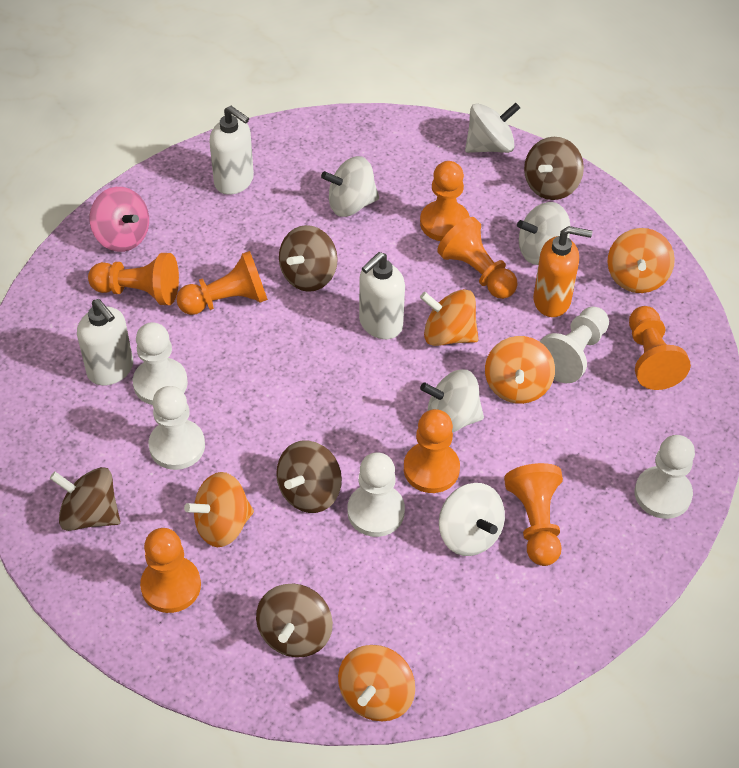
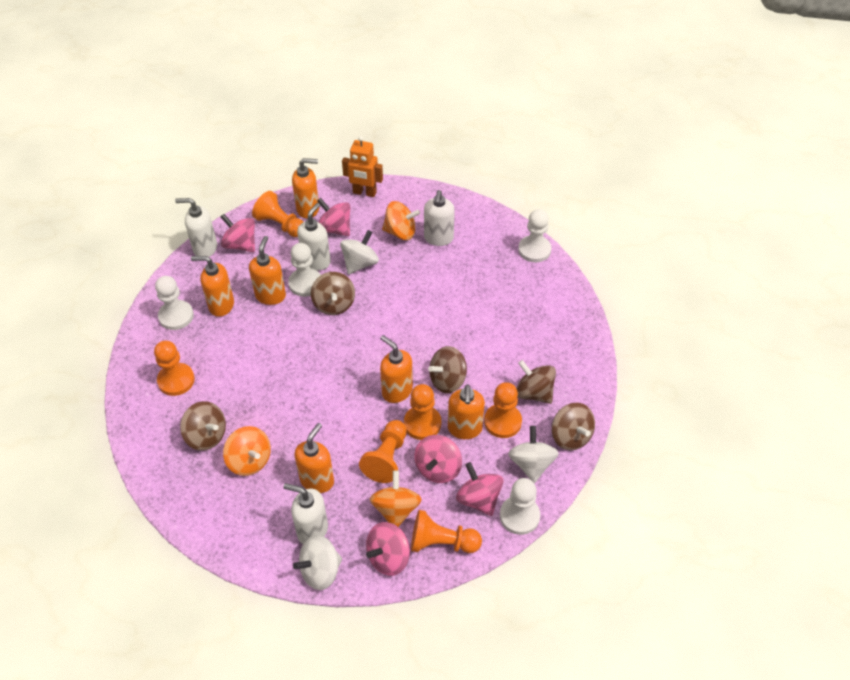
orange pawn: 8 -> 6
orange robot: 0 -> 1
orange soap dispenser: 1 -> 6
orange spinning top: 5 -> 3
pink spinning top: 1 -> 5
white pawn: 5 -> 4
white soap dispenser: 3 -> 4
white spinning top: 5 -> 3

